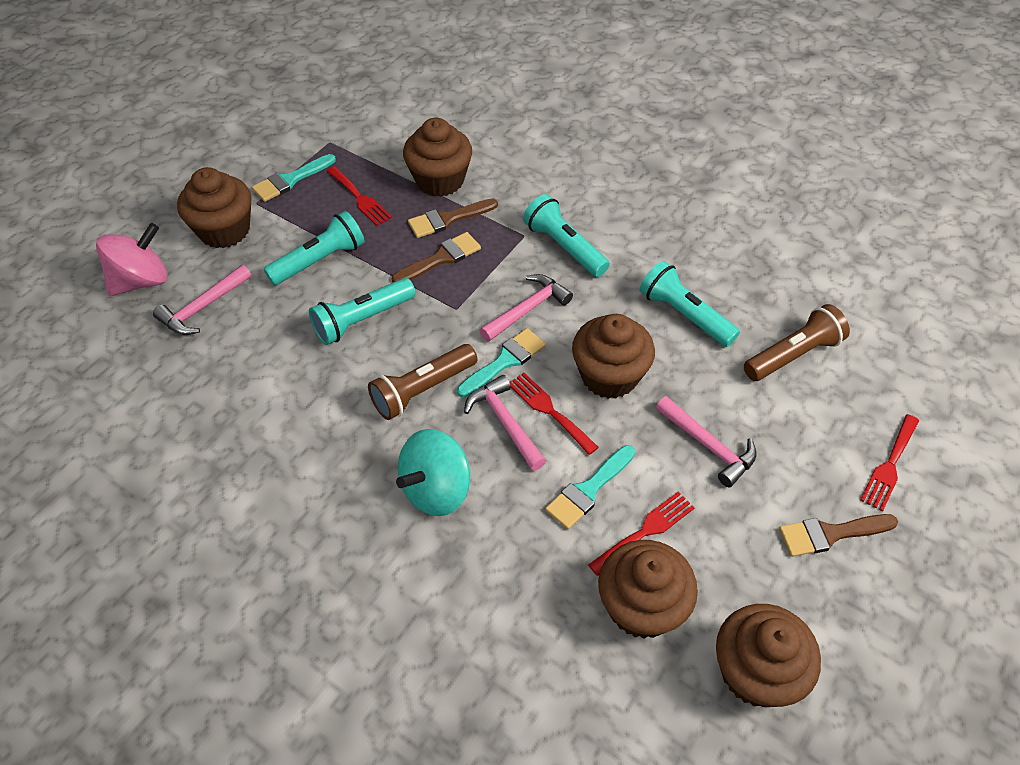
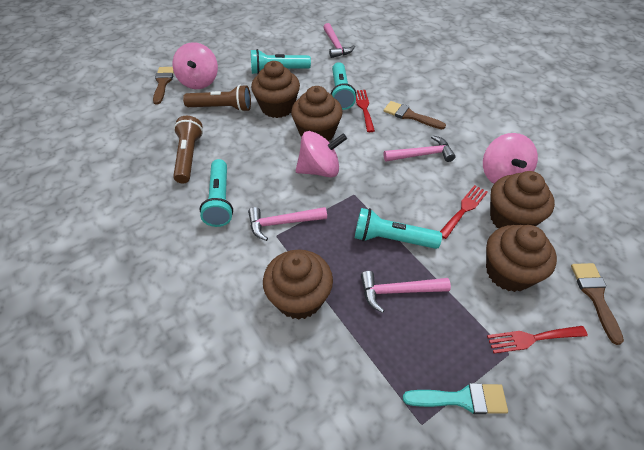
pink spinning top: 1 -> 3
red fork: 4 -> 3
turquoise brush: 3 -> 1
turquoise spinning top: 1 -> 0

